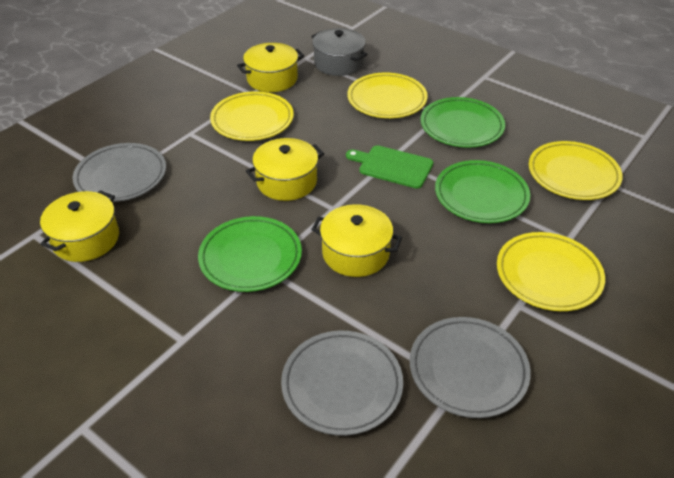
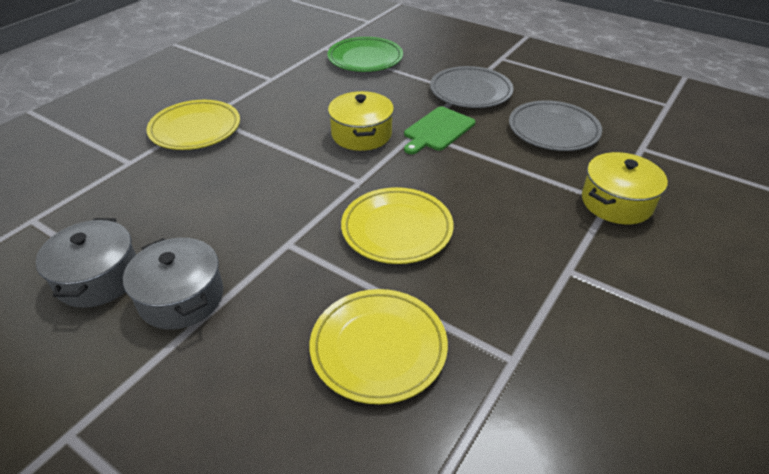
green plate: 3 -> 1
grey plate: 3 -> 2
grey pot: 1 -> 2
yellow plate: 4 -> 3
yellow pot: 4 -> 2

